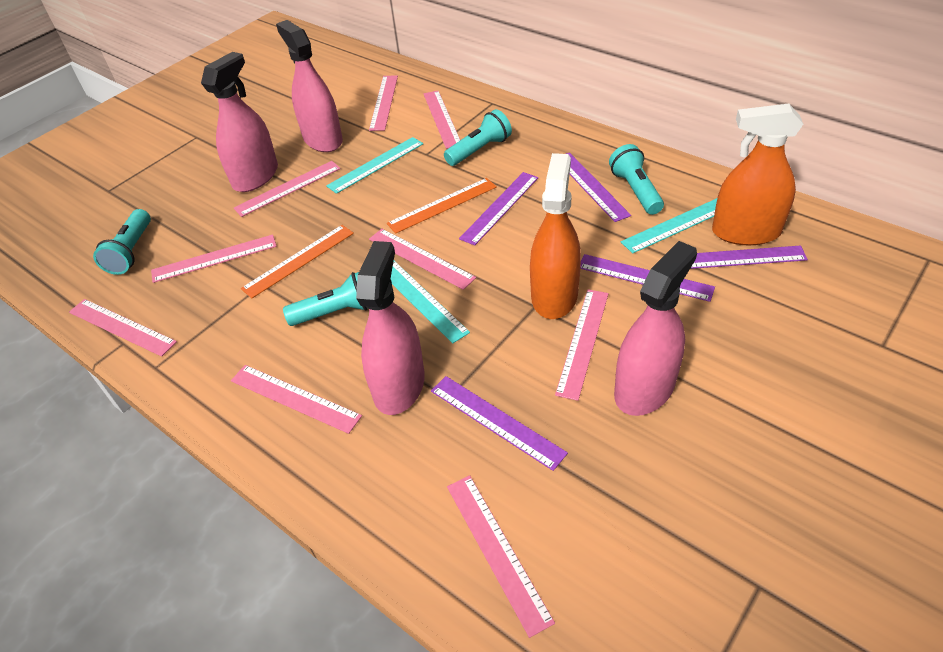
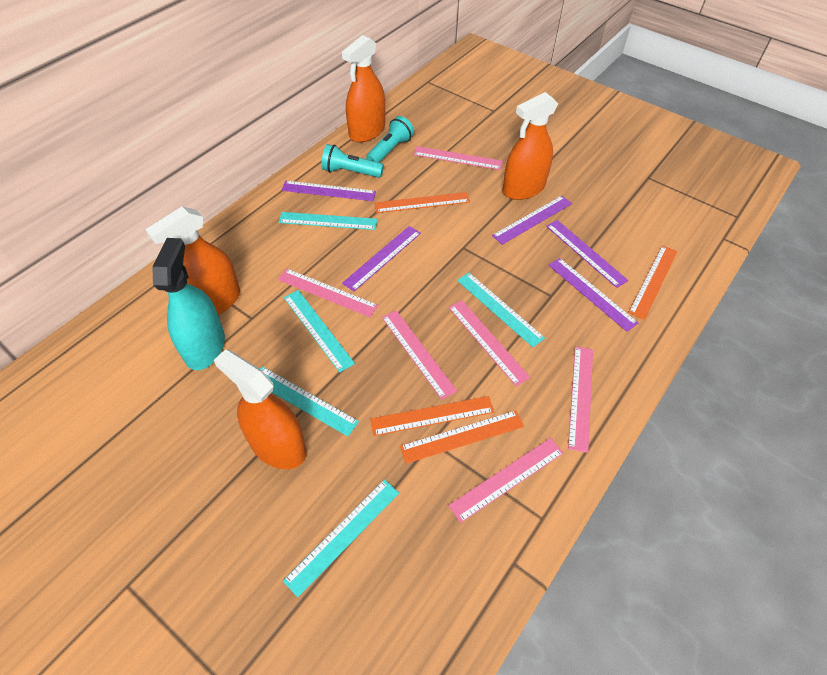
orange ruler: 2 -> 4
orange spray bottle: 2 -> 4
pink ruler: 9 -> 6
pink spray bottle: 4 -> 0
turquoise flashlight: 4 -> 2
turquoise ruler: 3 -> 5
turquoise spray bottle: 0 -> 1

